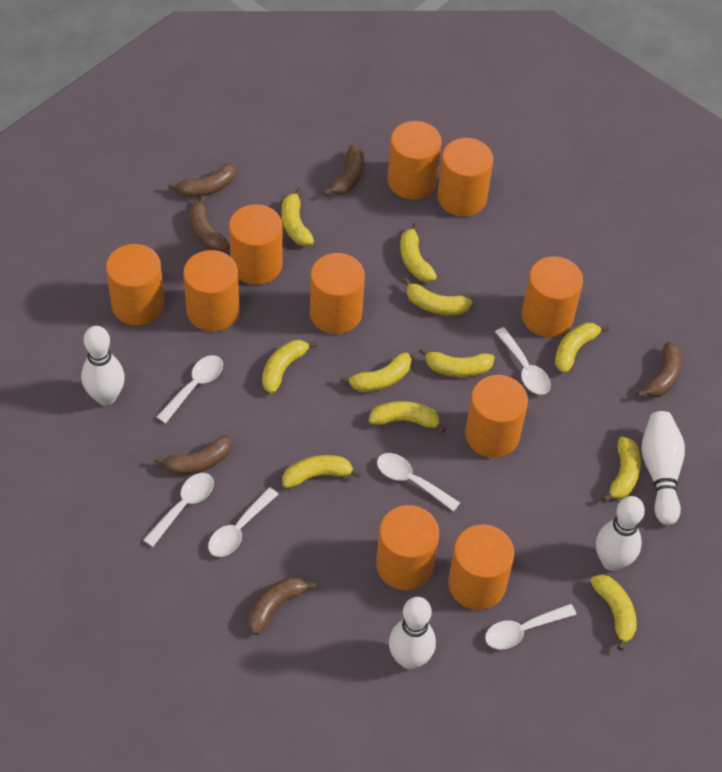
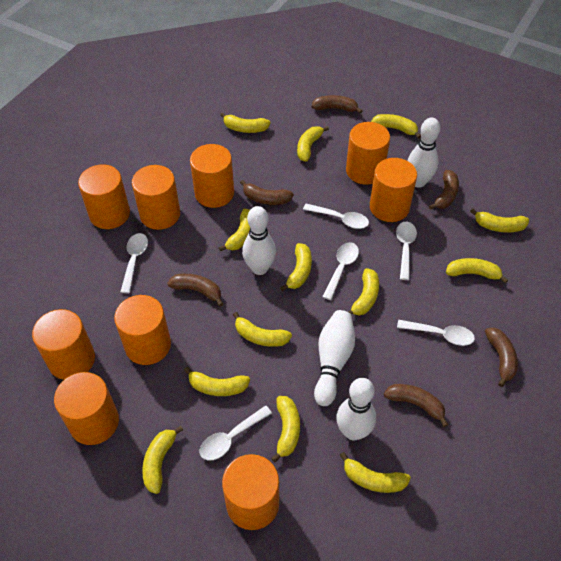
orange cylinder: 10 -> 9
yellow banana: 11 -> 13

